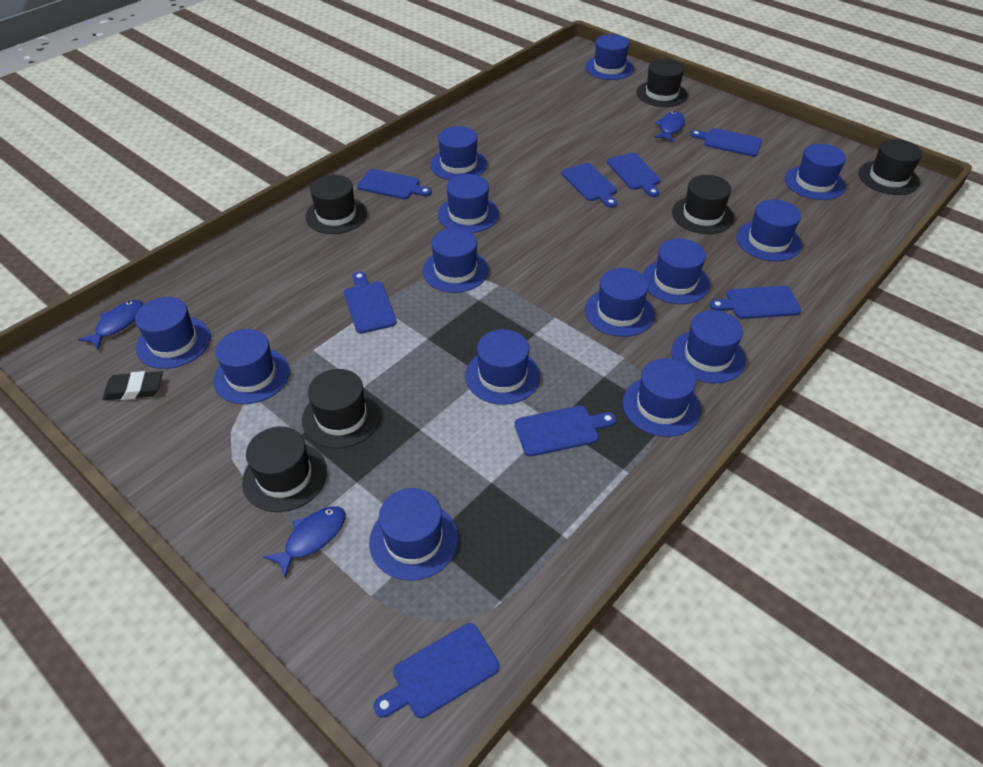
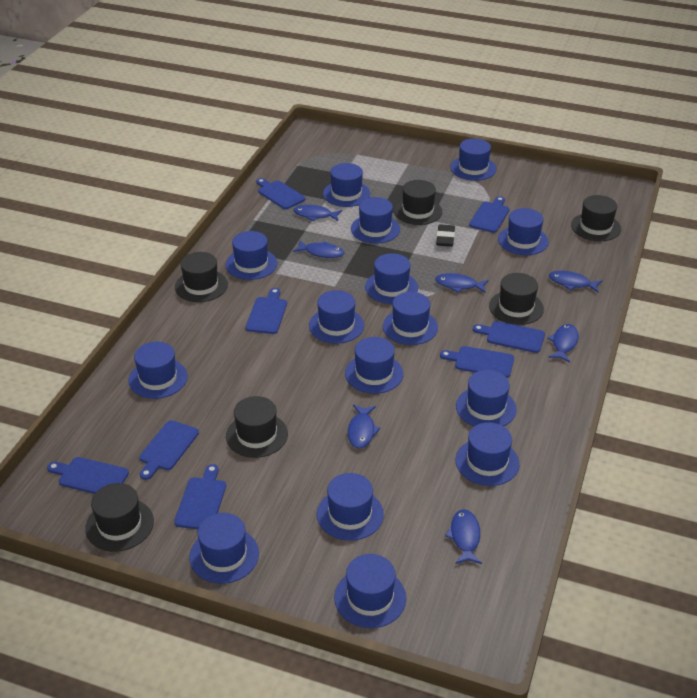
blue fish: 3 -> 7
blue hat: 14 -> 15

